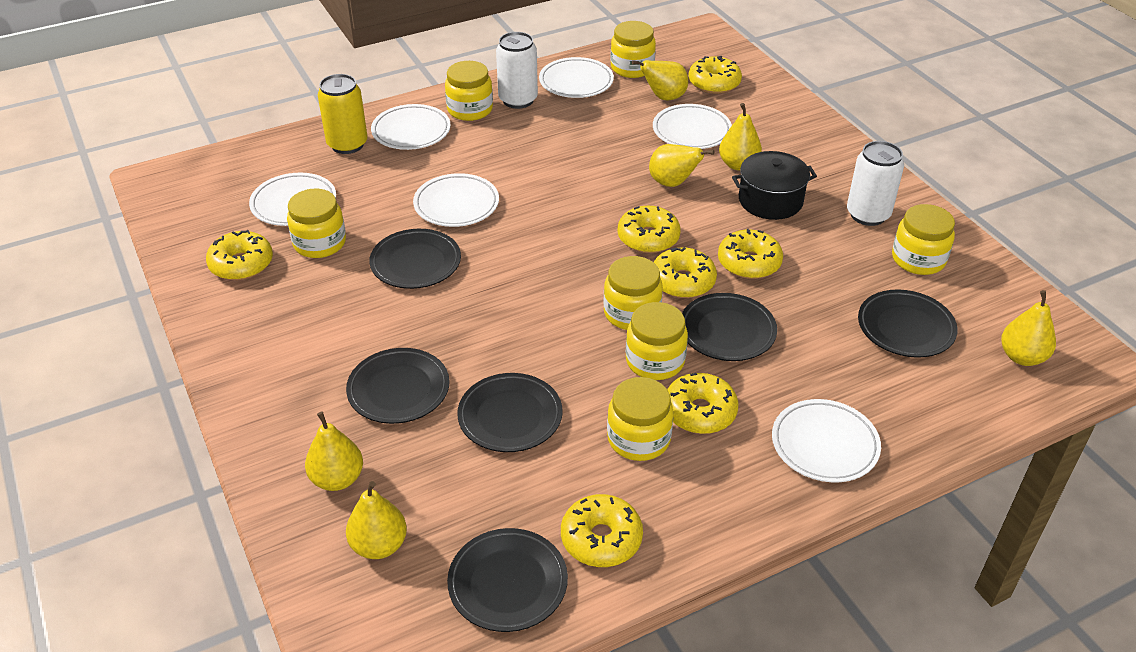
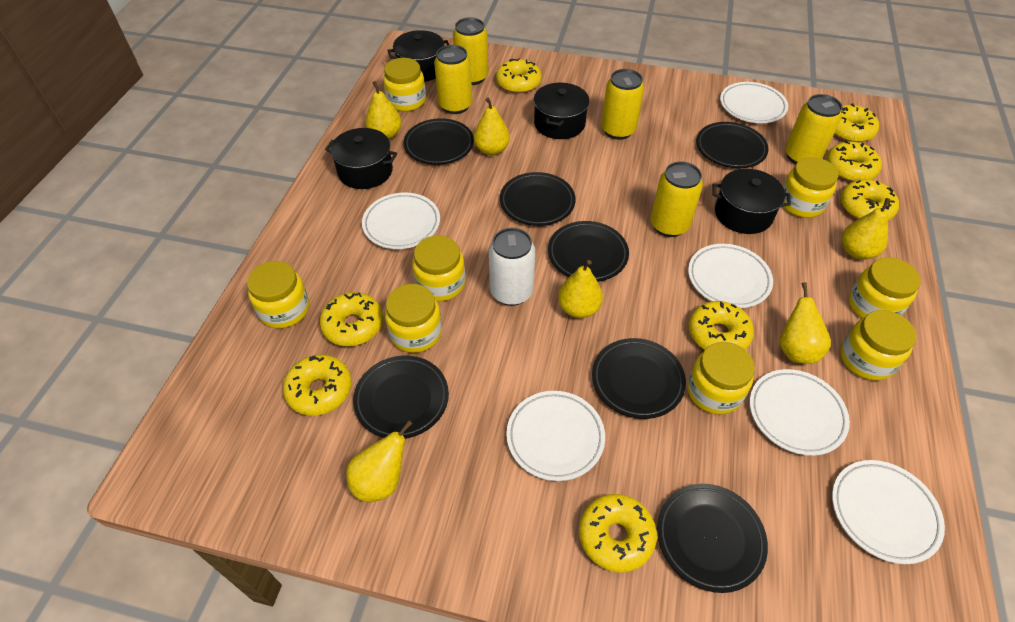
black plate: 6 -> 7
black pot: 1 -> 4
white can: 2 -> 1
yellow can: 1 -> 5
yellow donut: 7 -> 8
yellow jar: 7 -> 8

